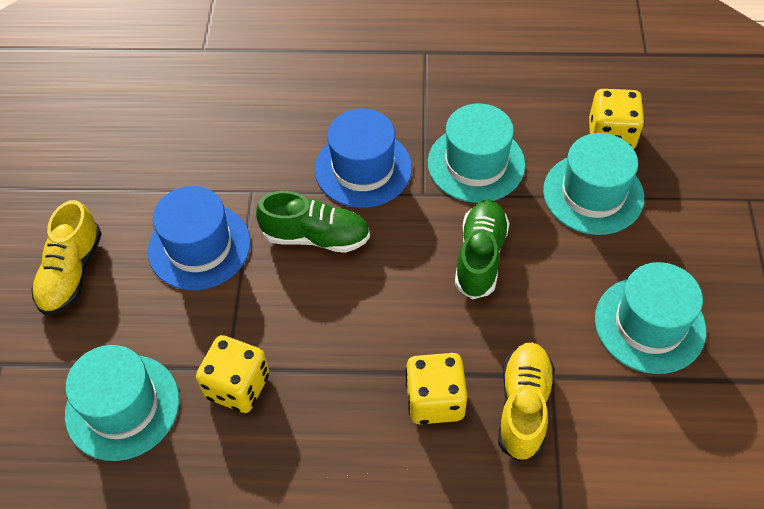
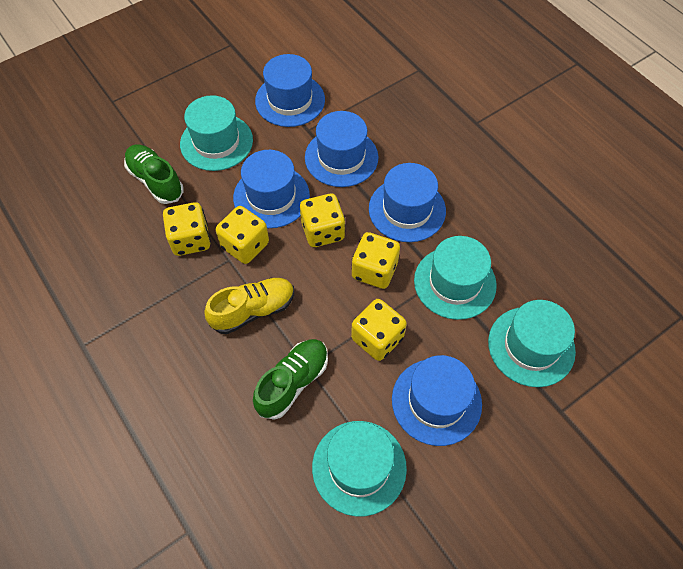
blue hat: 2 -> 5
yellow dice: 3 -> 5
yellow shoe: 2 -> 1

